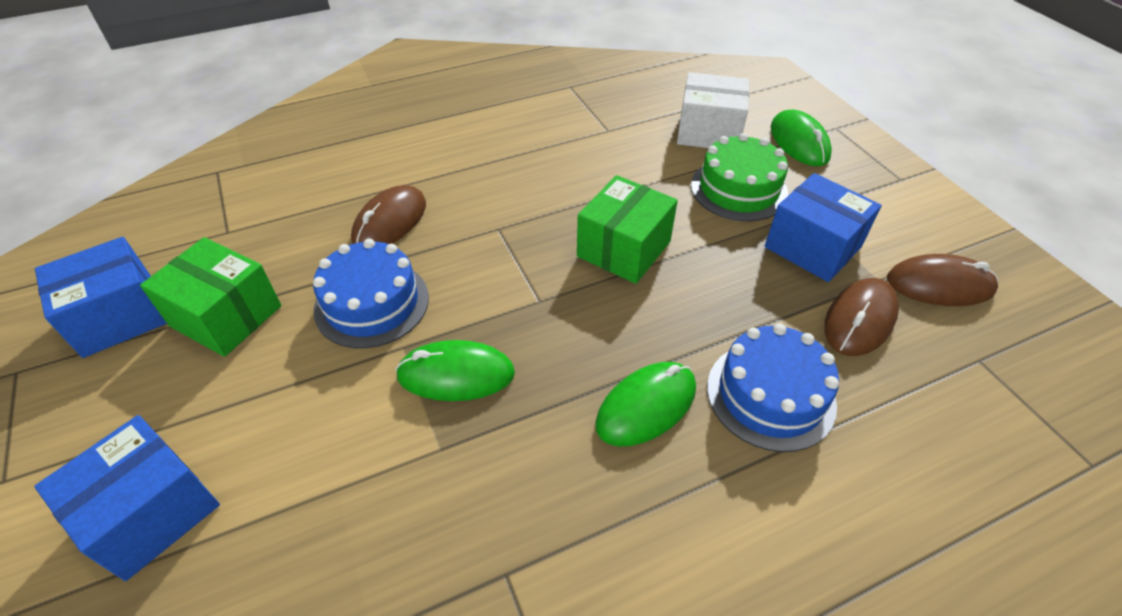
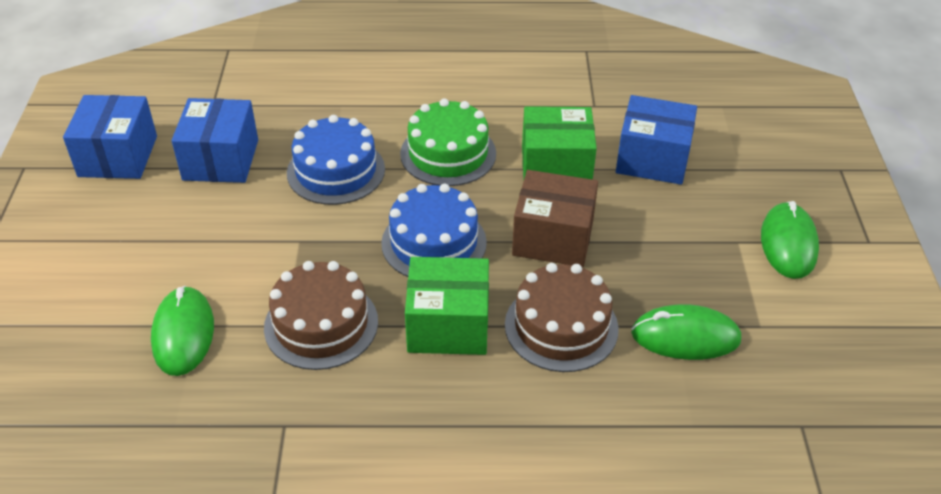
brown box: 0 -> 1
brown cake: 0 -> 2
brown mouse: 3 -> 0
white box: 1 -> 0

